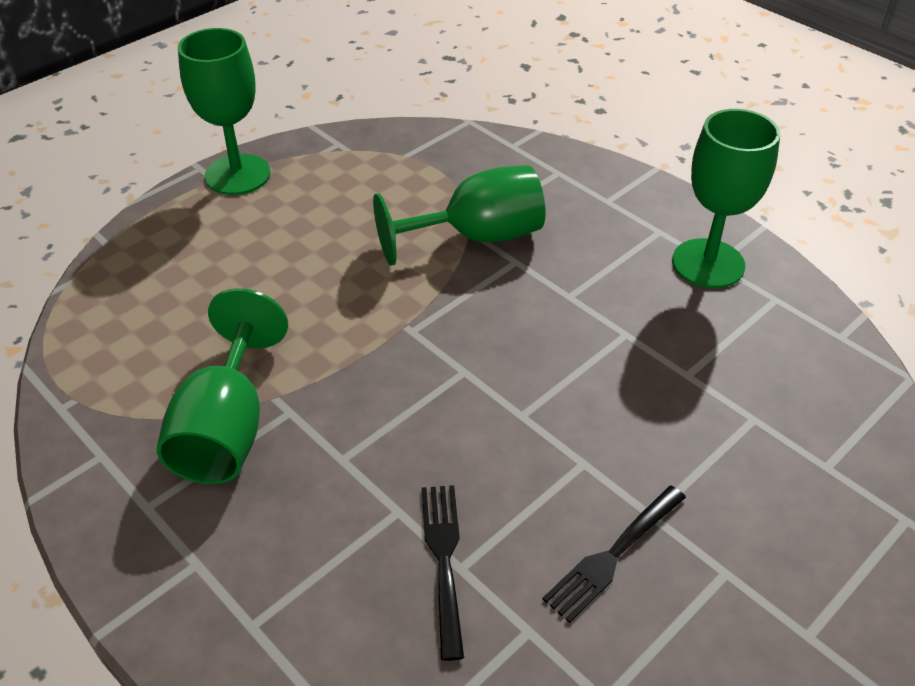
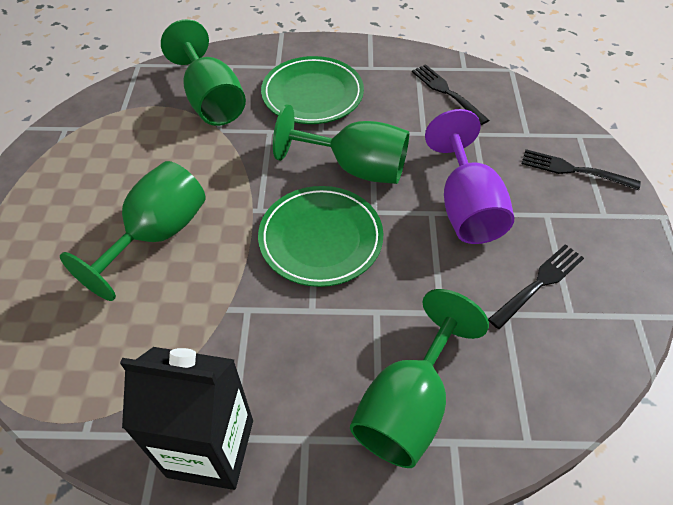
black carton: 0 -> 1
black fork: 2 -> 3
green plate: 0 -> 2
purple goblet: 0 -> 1

